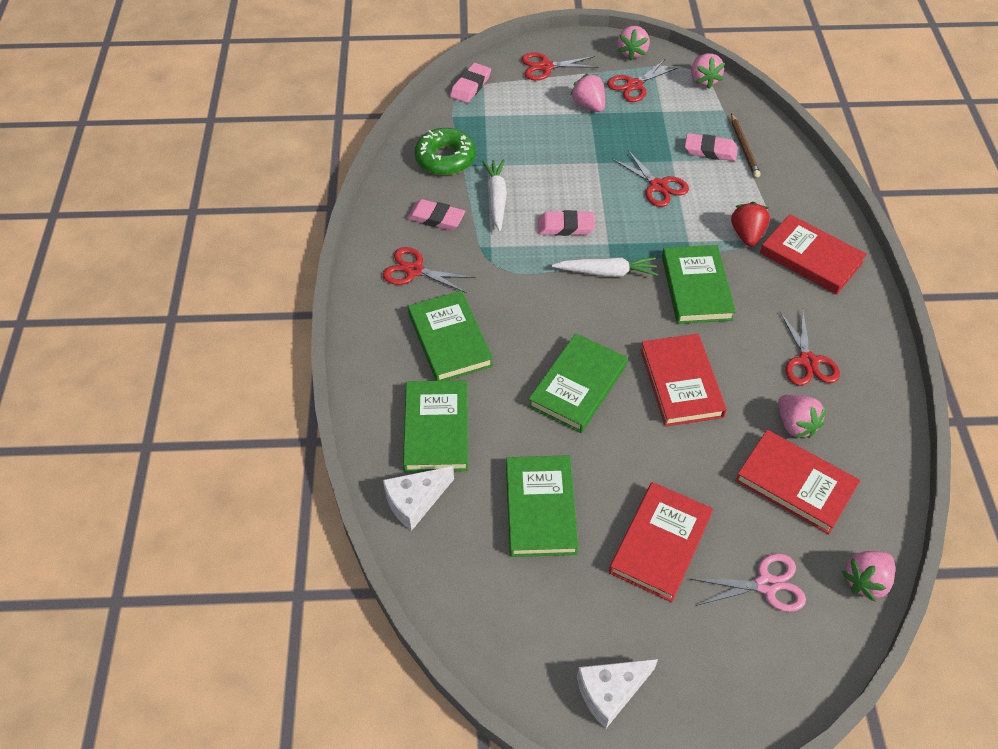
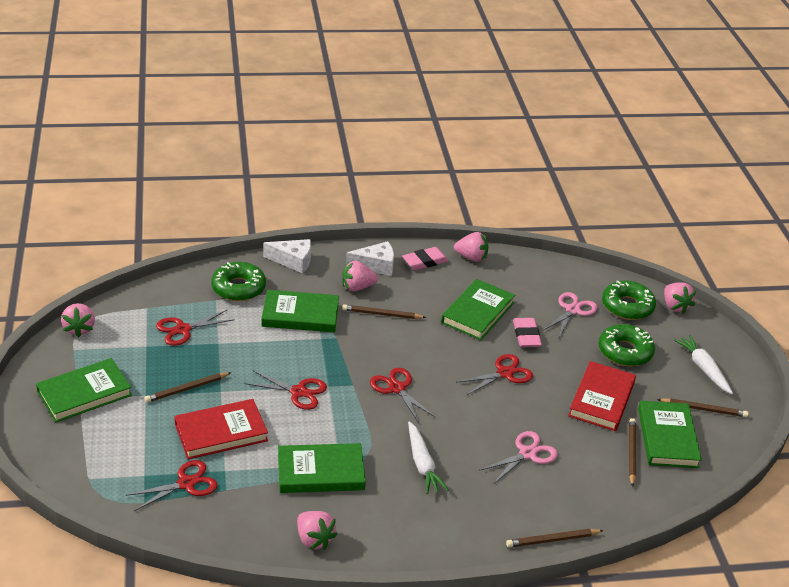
brown pencil: 1 -> 5
green donut: 1 -> 3
pink eraser: 4 -> 2
pink scissors: 1 -> 2
red book: 4 -> 2
red strawberry: 1 -> 0

